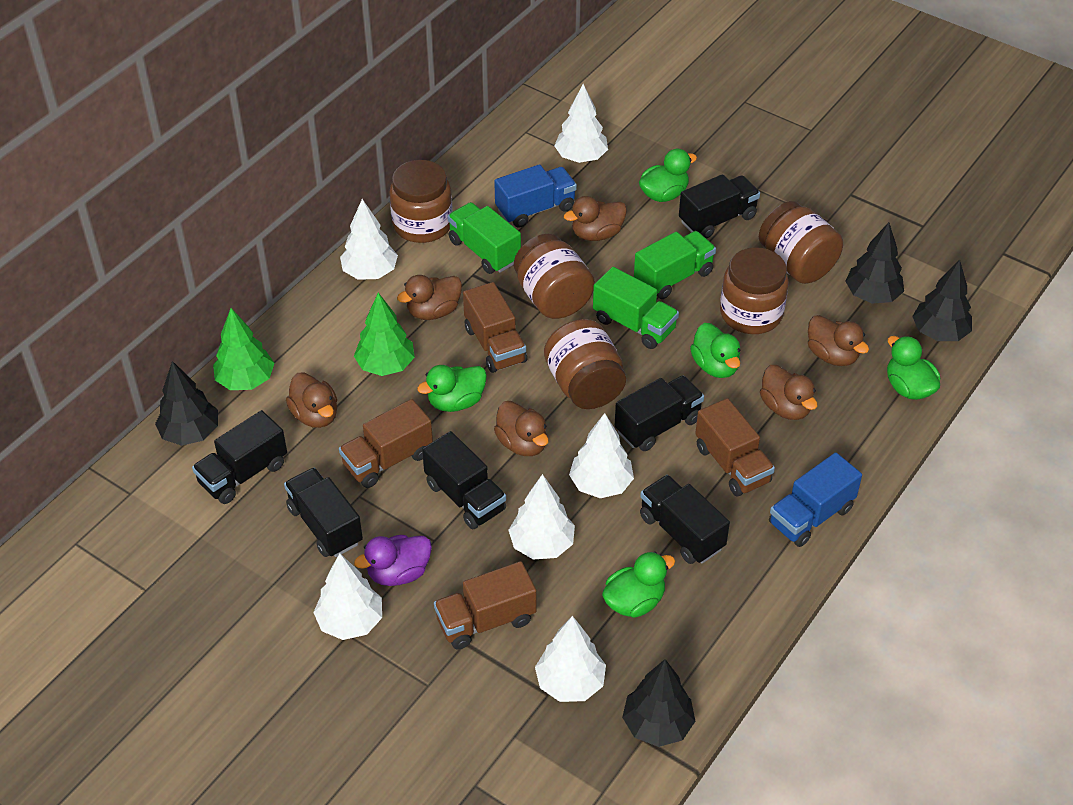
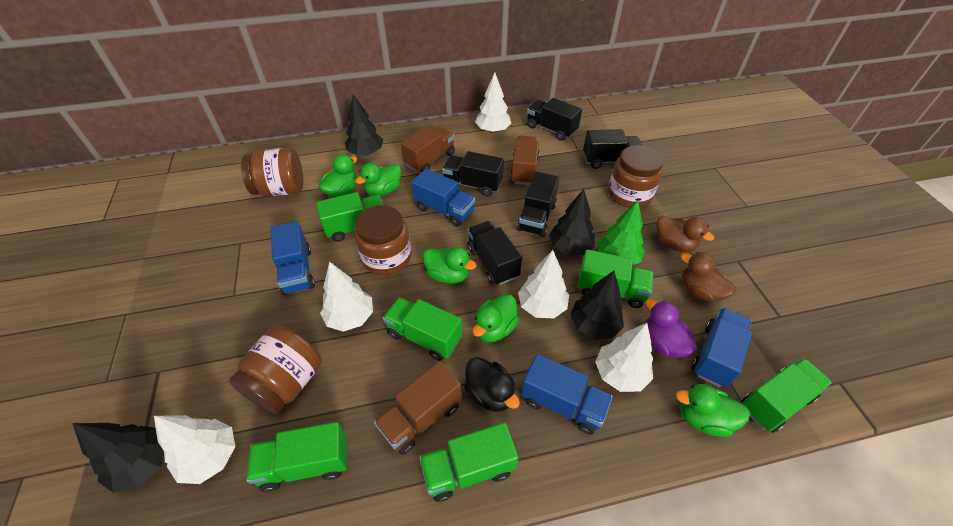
black duck: 0 -> 1
black truck: 6 -> 5
blue truck: 2 -> 4
brown duck: 6 -> 2
brown jar: 5 -> 4
brown truck: 4 -> 3
green tree: 2 -> 1
green truck: 3 -> 6
white tree: 6 -> 5

